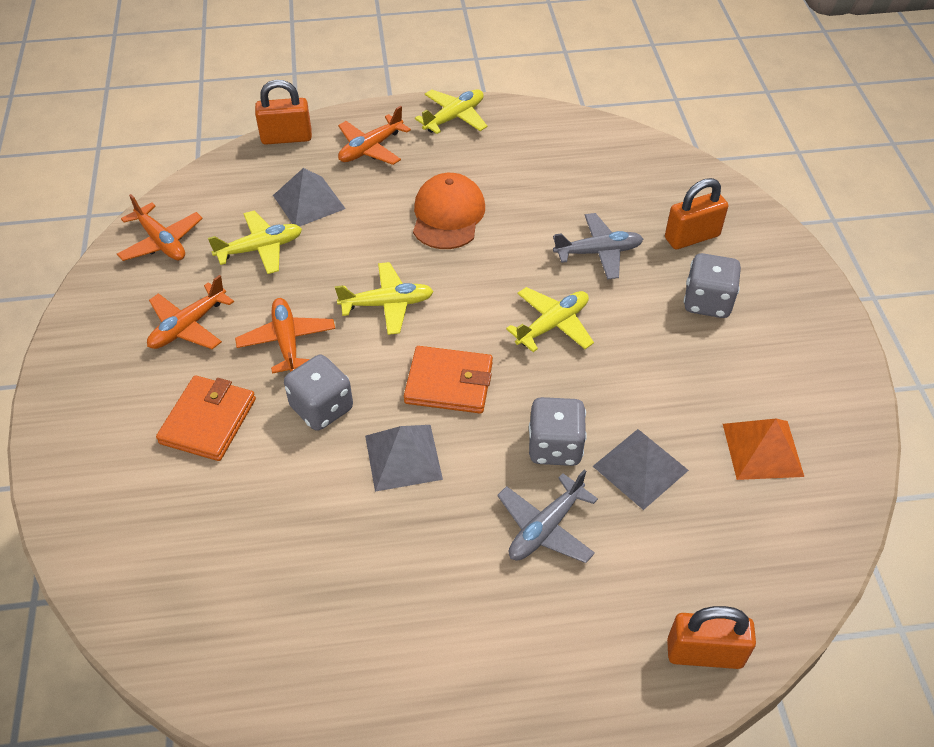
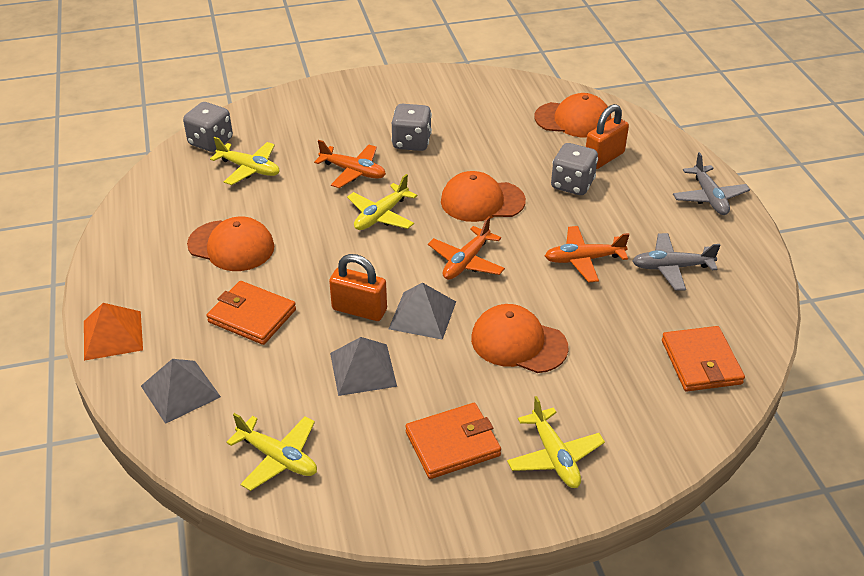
orange cap: 1 -> 4
orange padlock: 3 -> 2
orange plane: 4 -> 3
orange wallet: 2 -> 3

